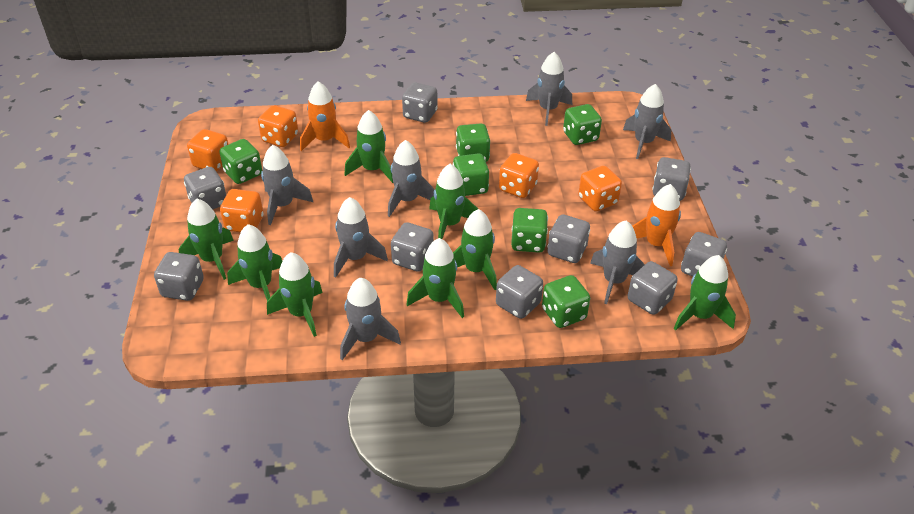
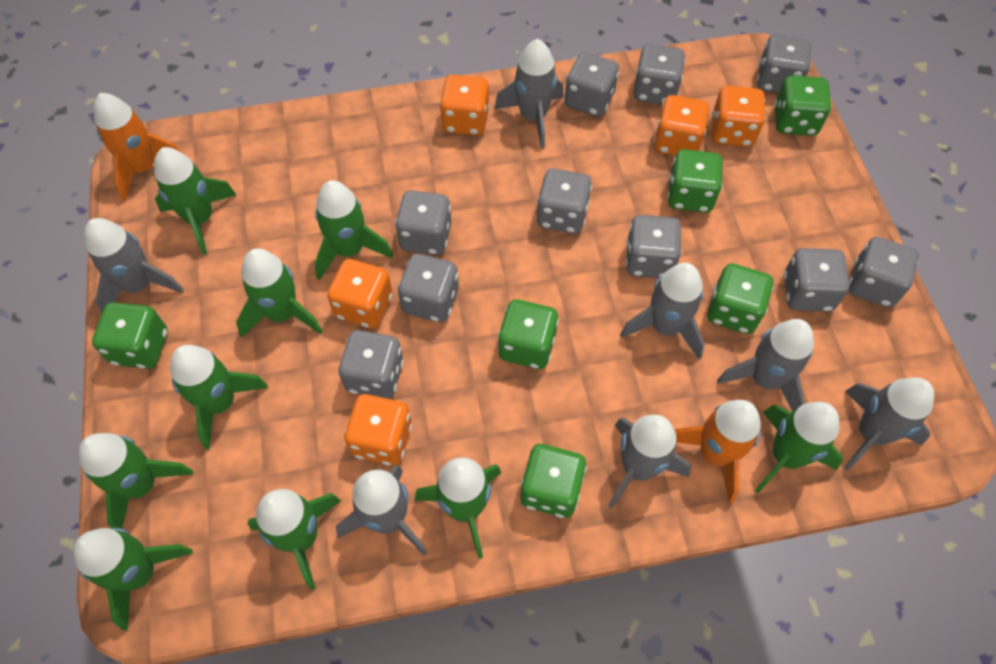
green rocket: 8 -> 9
grey dice: 9 -> 10

